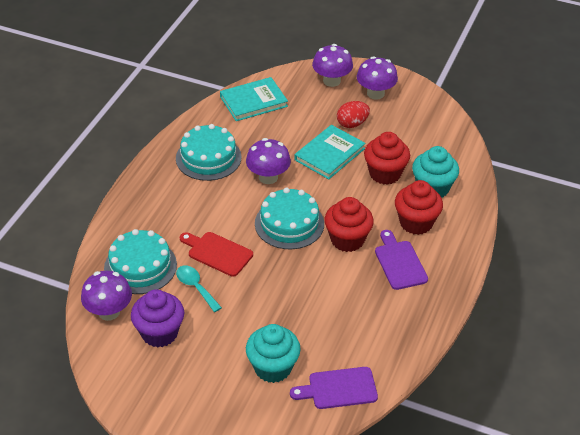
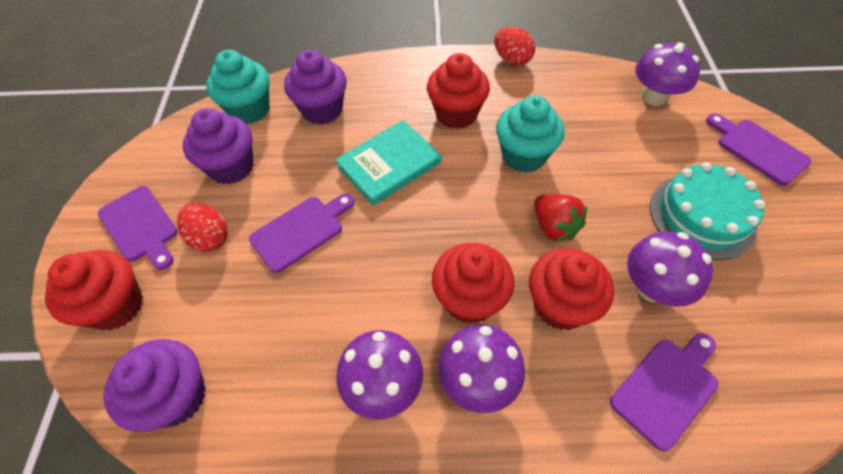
purple cupcake: 1 -> 3
purple cutting board: 2 -> 4
red cupcake: 3 -> 4
red cutting board: 1 -> 0
red egg: 1 -> 2
red strawberry: 0 -> 1
turquoise book: 2 -> 1
turquoise cake: 3 -> 1
turquoise spoon: 1 -> 0

